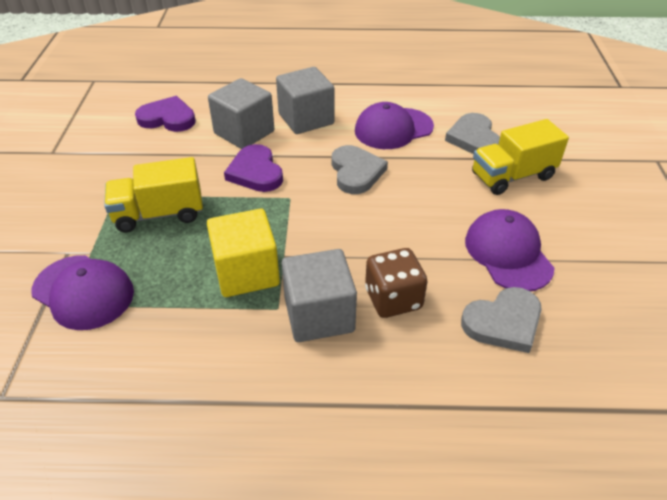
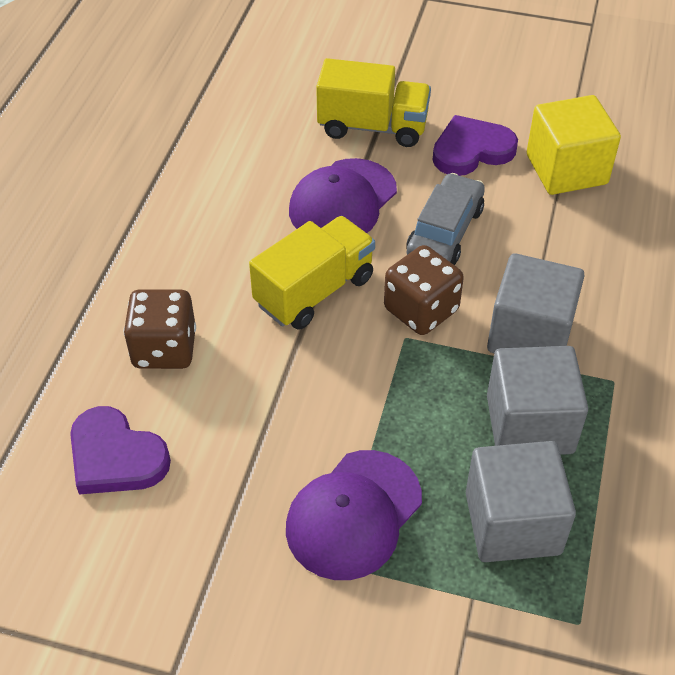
brown dice: 1 -> 2
grey car: 0 -> 1
grey heart: 3 -> 0
purple cap: 3 -> 2

